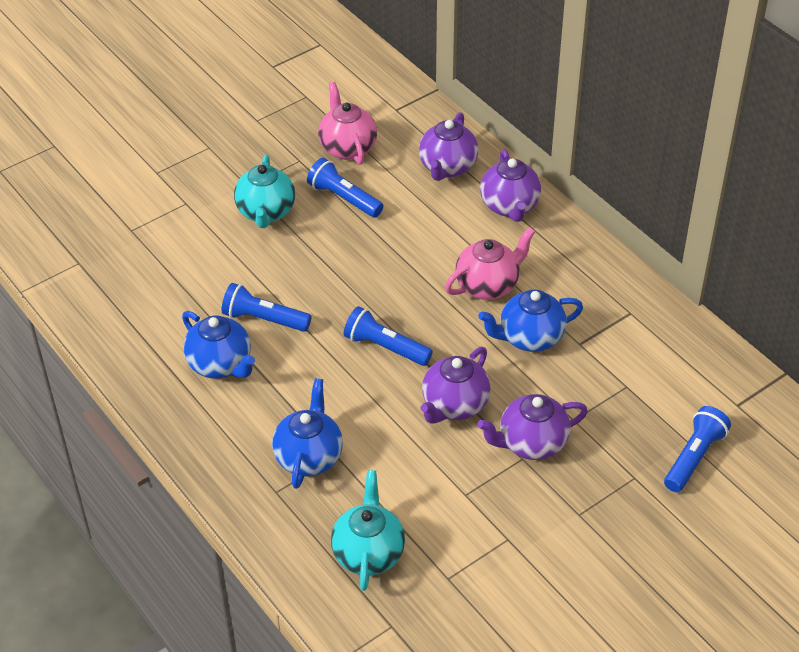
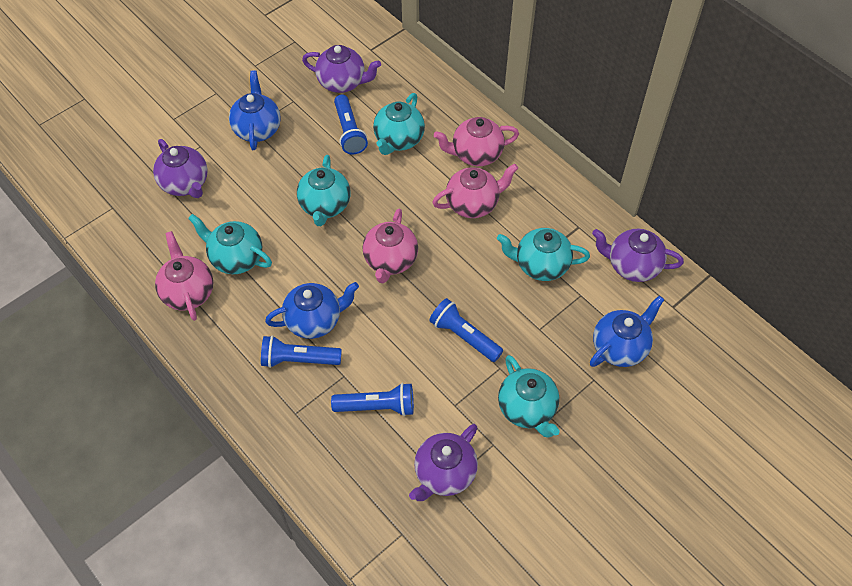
pink teapot: 2 -> 4
turquoise teapot: 2 -> 5

